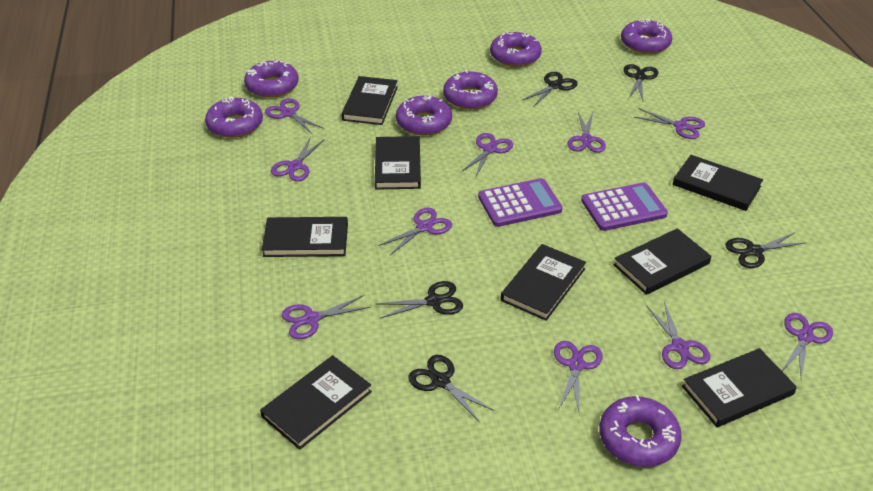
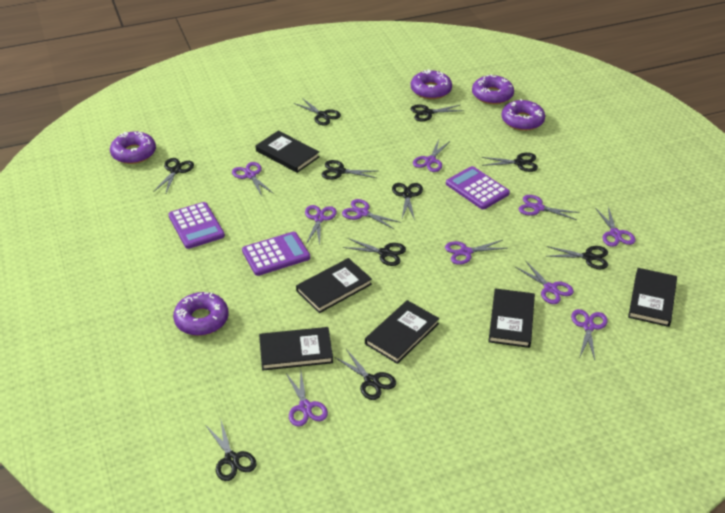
black book: 8 -> 6
black scissors: 5 -> 10
purple calculator: 2 -> 3
purple donut: 7 -> 5

